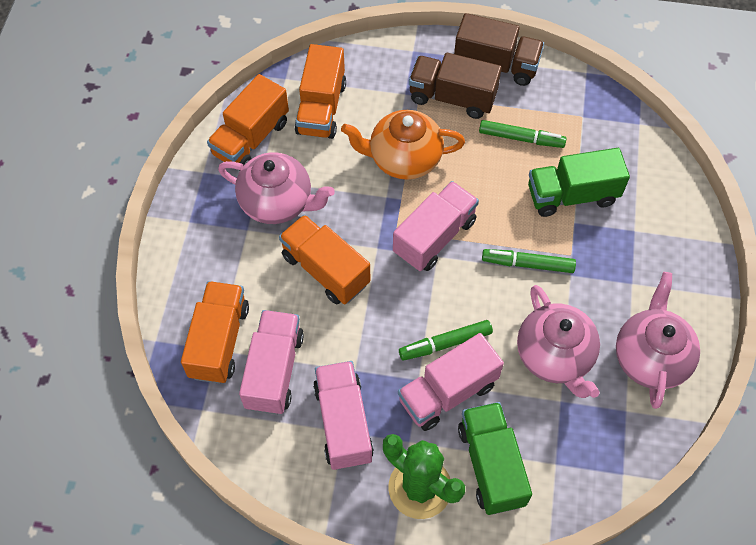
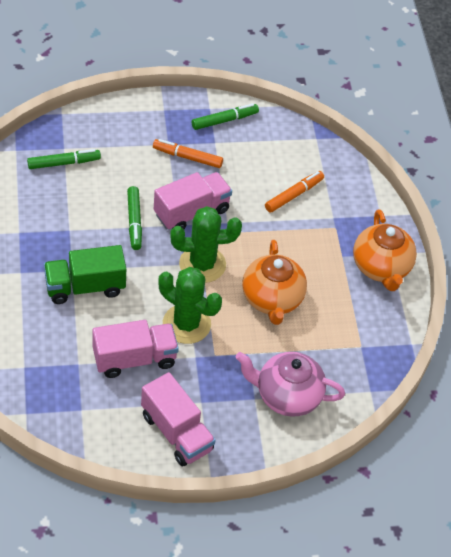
brown truck: 2 -> 0
green cactus: 1 -> 2
green truck: 2 -> 1
orange marker: 0 -> 2
orange teapot: 1 -> 2
orange truck: 4 -> 0
pink teapot: 3 -> 1
pink truck: 4 -> 3

